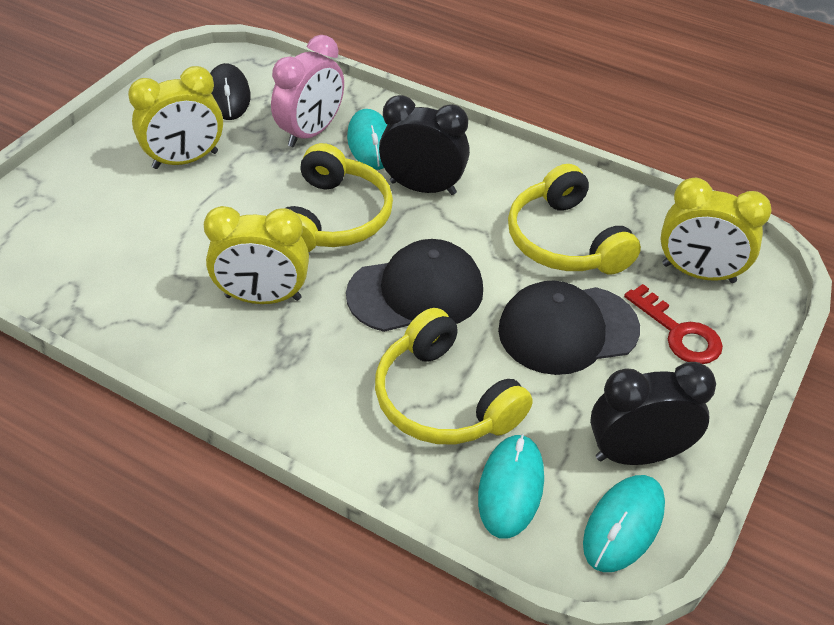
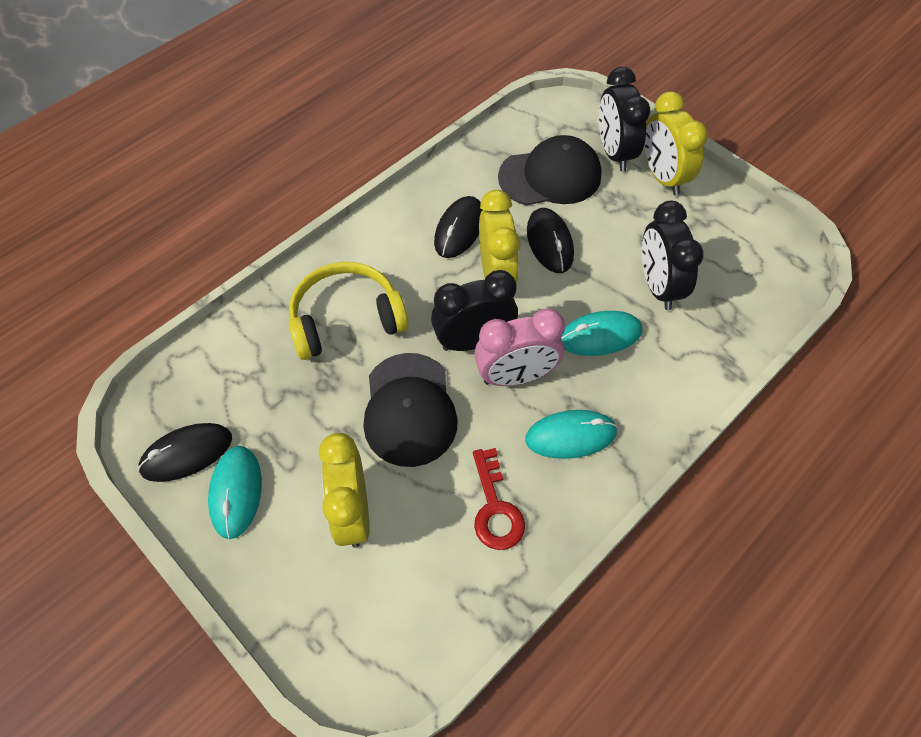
black clock: 2 -> 3
black mouse: 1 -> 3
yellow headphones: 3 -> 1

